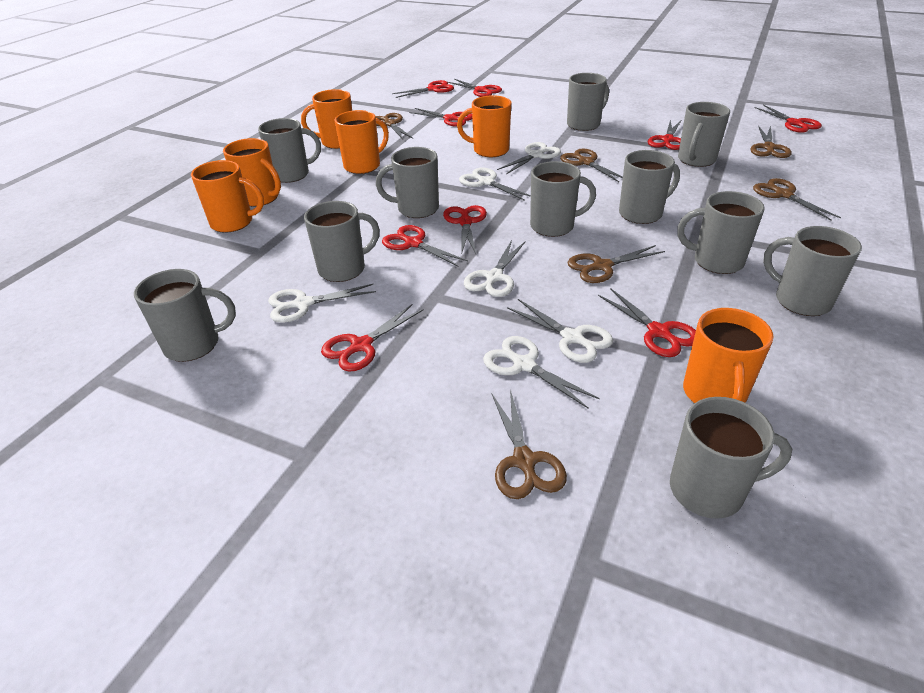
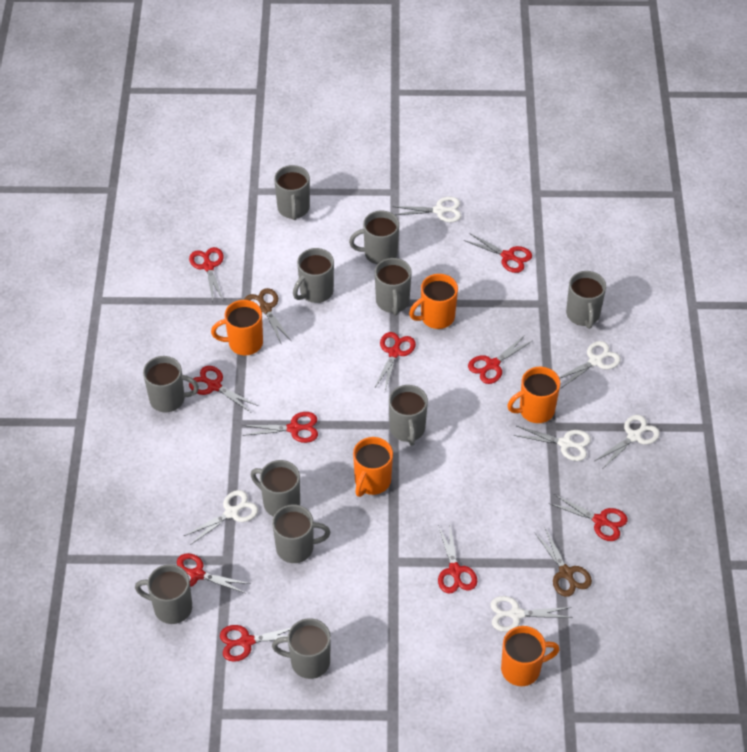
brown scissors: 6 -> 2
orange mug: 6 -> 5
red scissors: 9 -> 10

